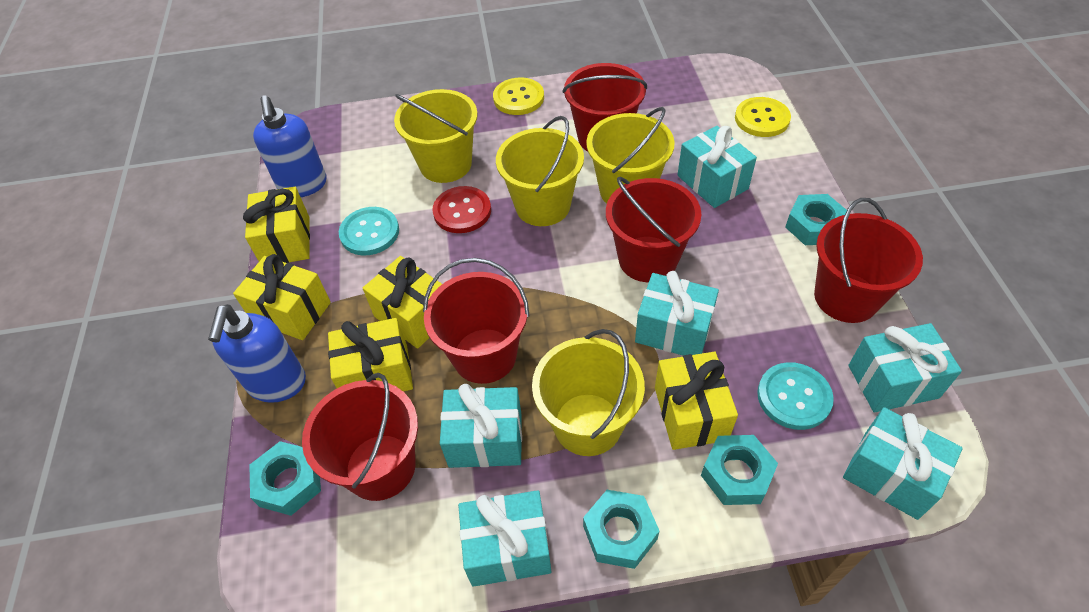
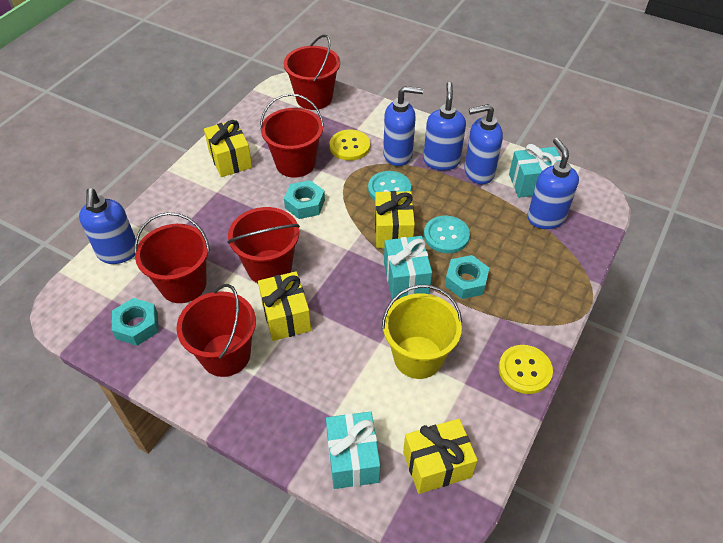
blue soap dispenser: 2 -> 5
red button: 1 -> 0
turquoise gift: 6 -> 3
turquoise nut: 4 -> 3
yellow bucket: 4 -> 1
yellow gift: 5 -> 4

